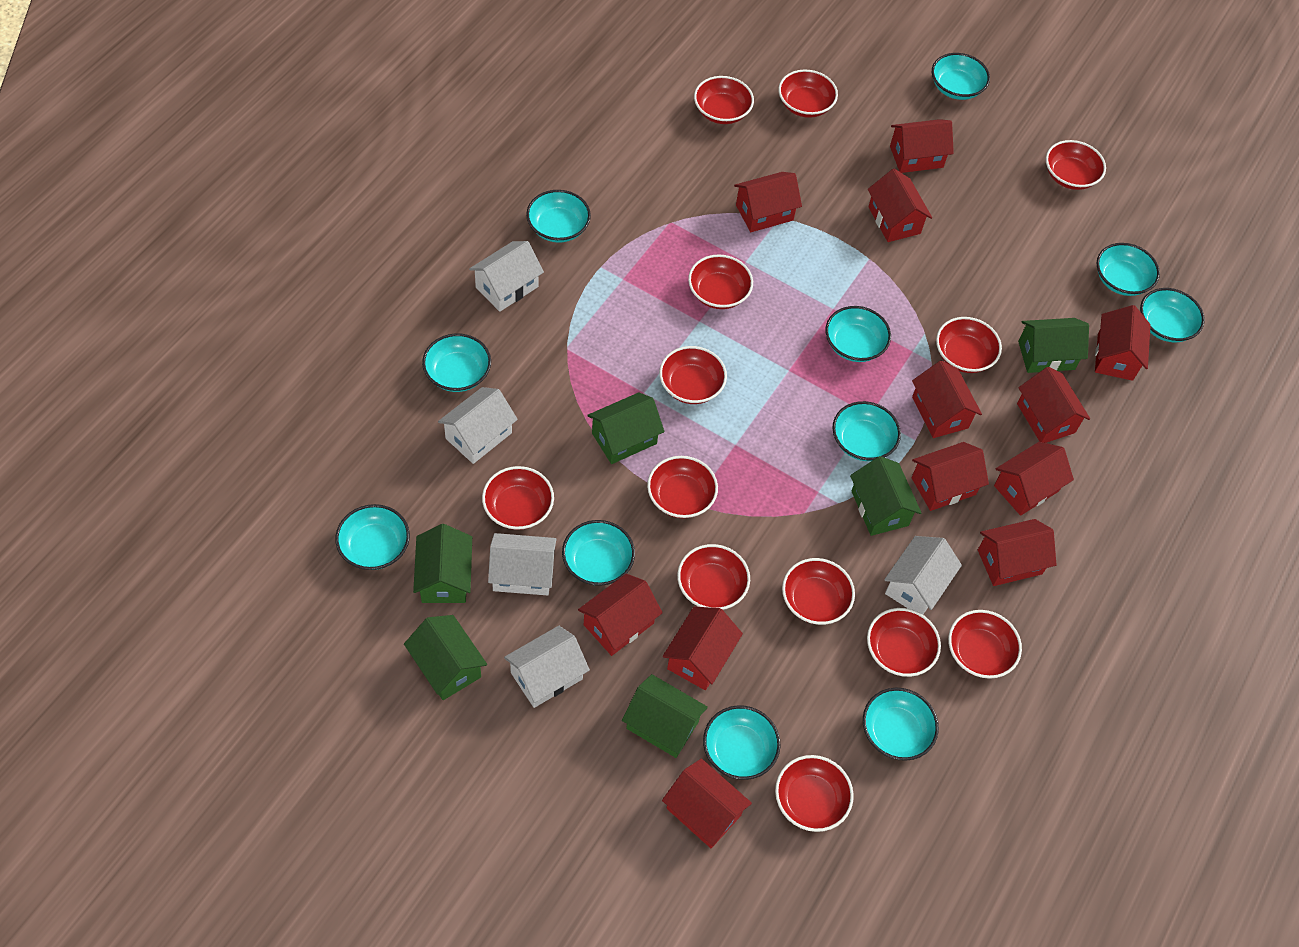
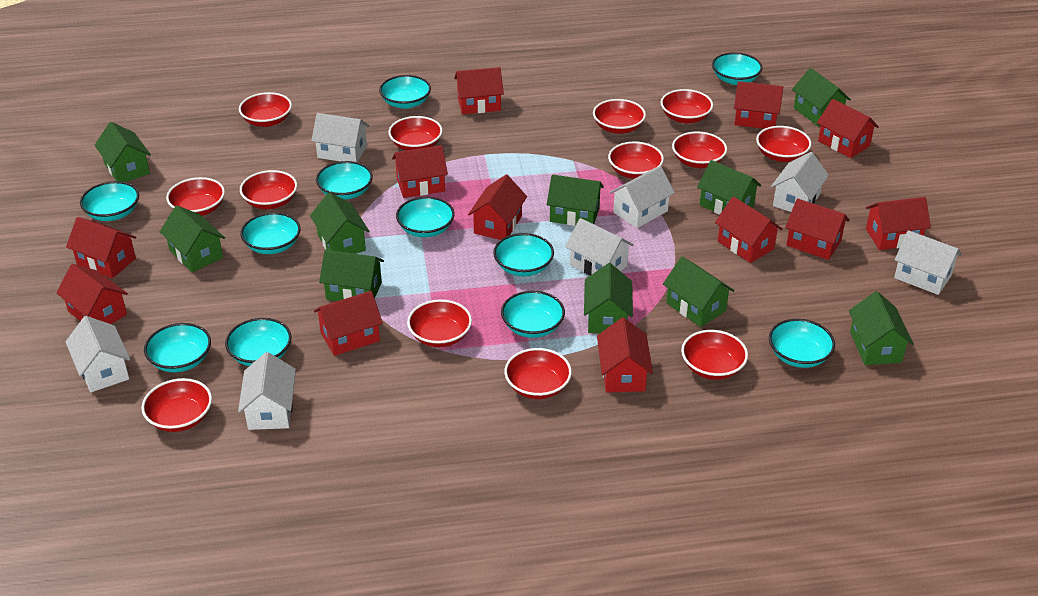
green house: 6 -> 10
white house: 5 -> 7

